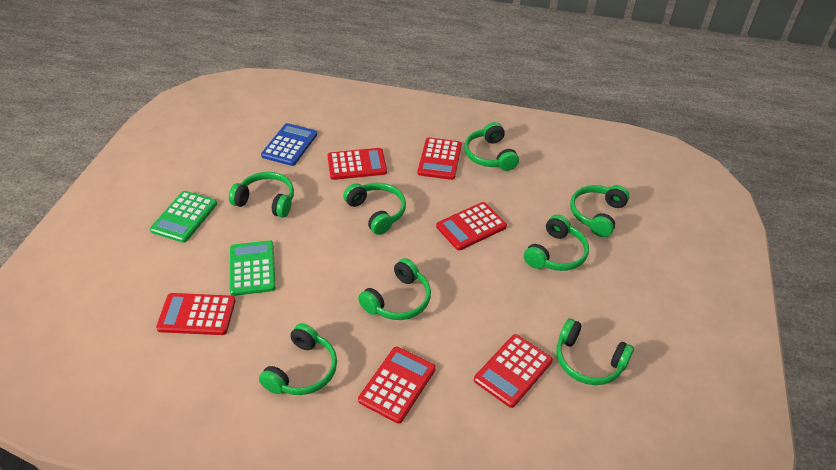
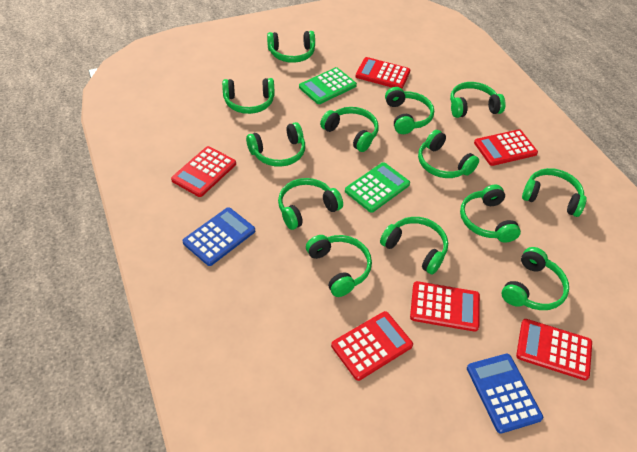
blue calculator: 1 -> 2
green headphones: 8 -> 13

